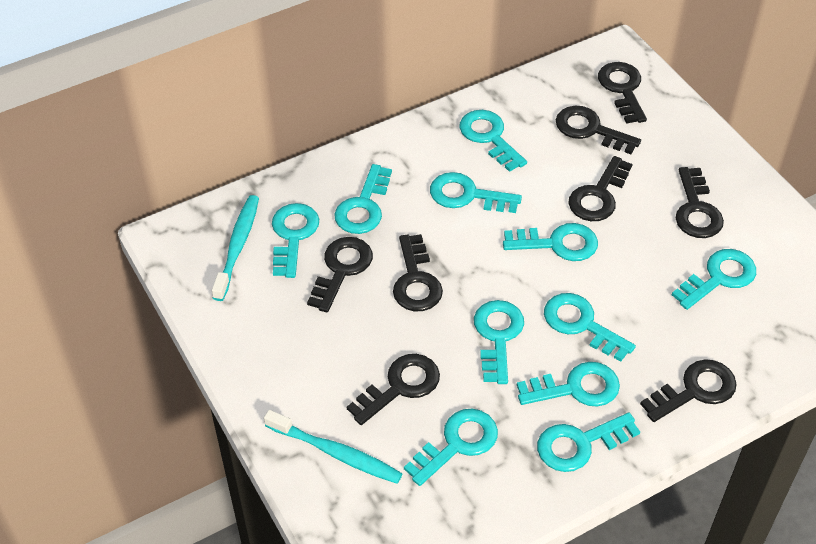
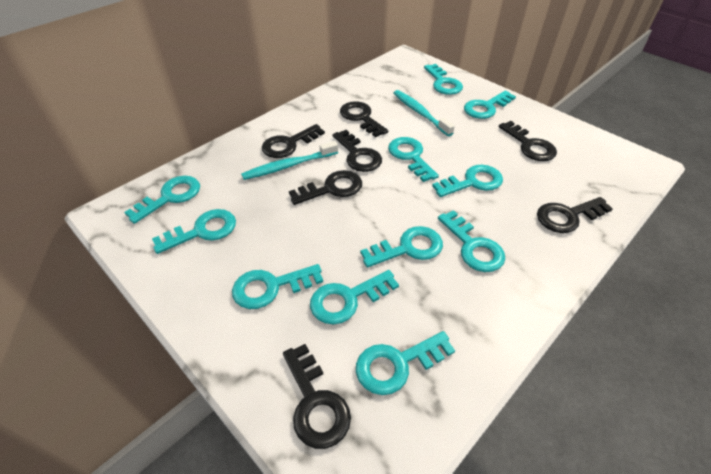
black key: 8 -> 7

